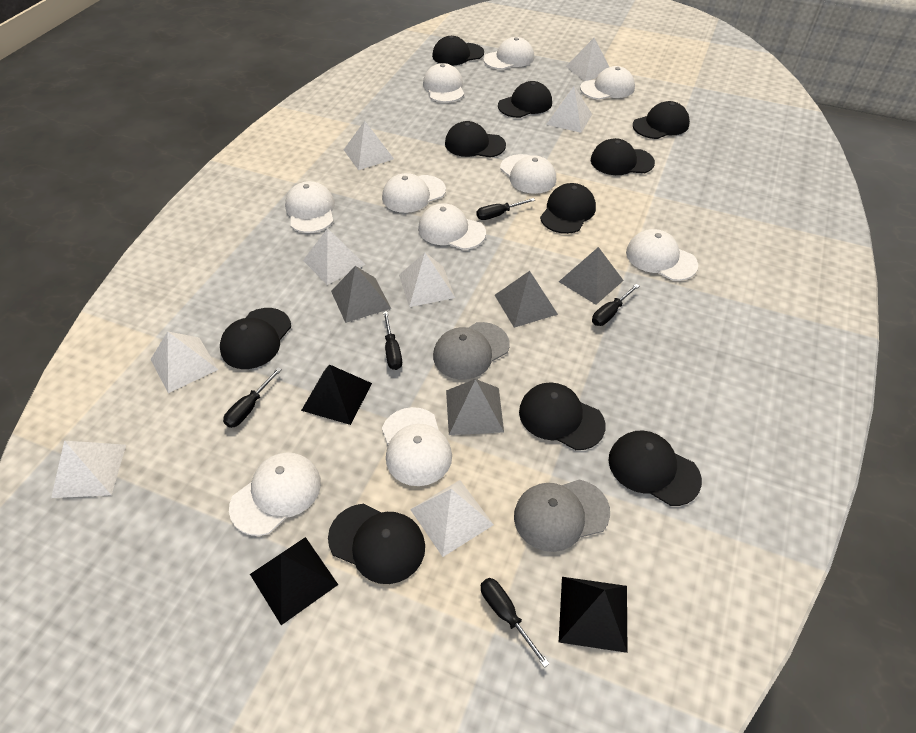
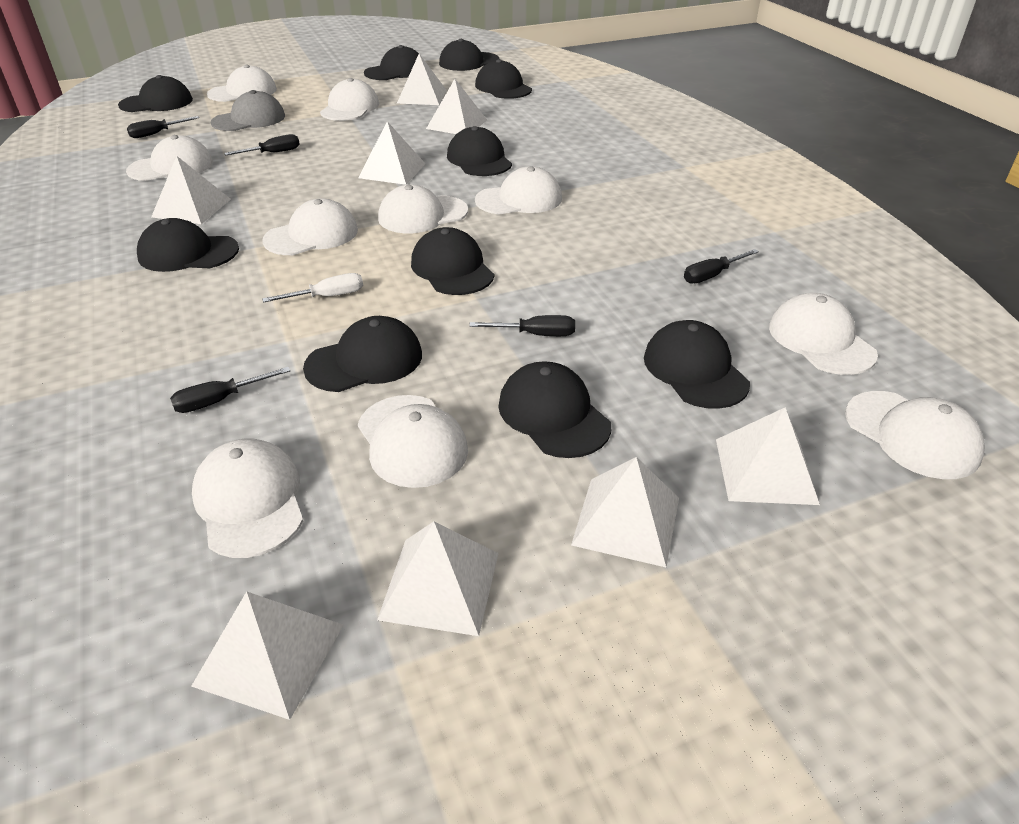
black pyramid: 3 -> 0
grey cap: 2 -> 1
grey pyramid: 4 -> 0
white screwdriver: 0 -> 1

